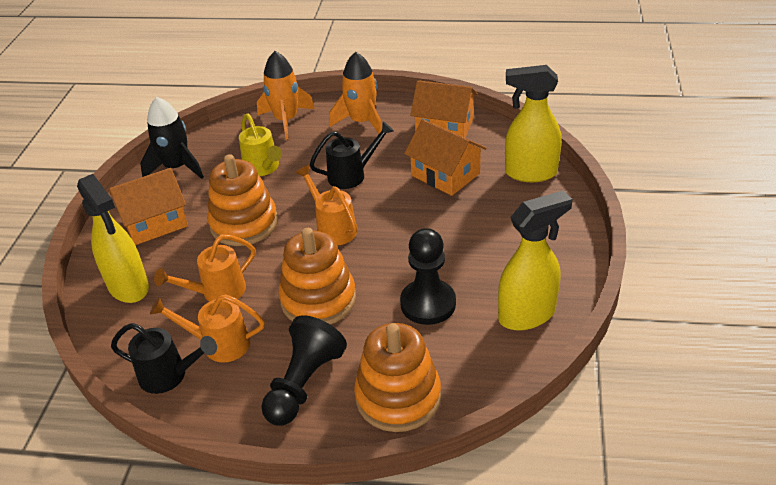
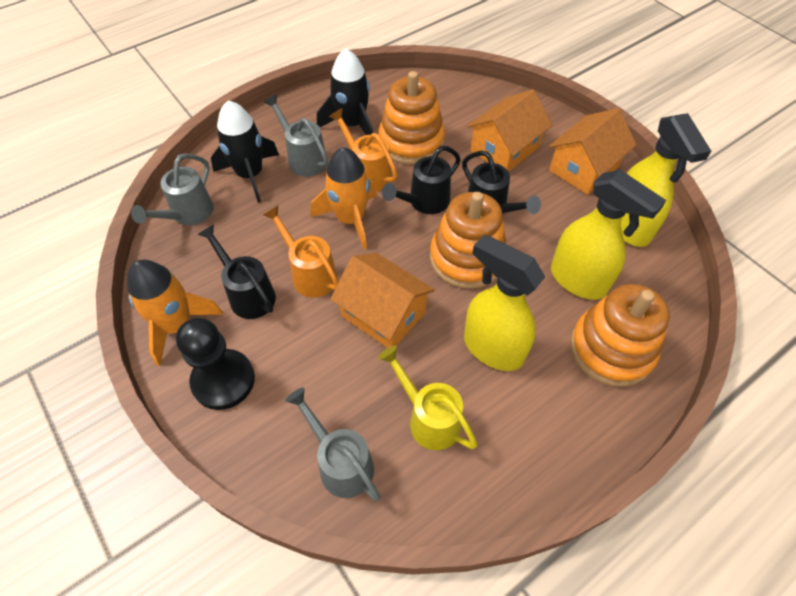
black pawn: 2 -> 1
black rocket: 1 -> 2
black watering can: 2 -> 3
grey watering can: 0 -> 3
orange watering can: 3 -> 2

